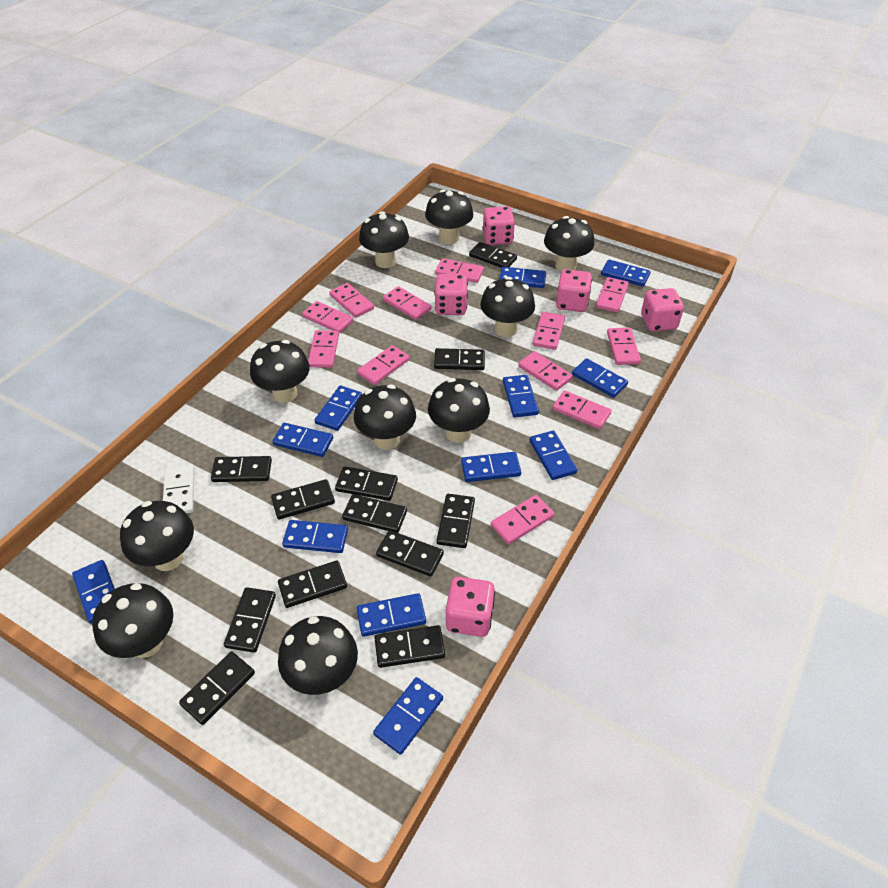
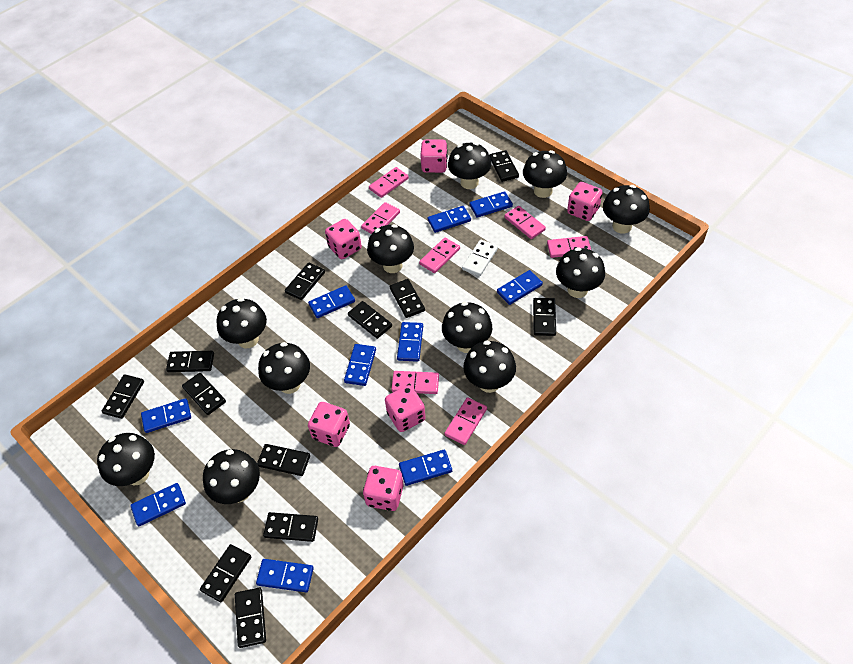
black mushroom: 10 -> 11
blue domino: 12 -> 10
pink dice: 5 -> 6
pink domino: 12 -> 7

